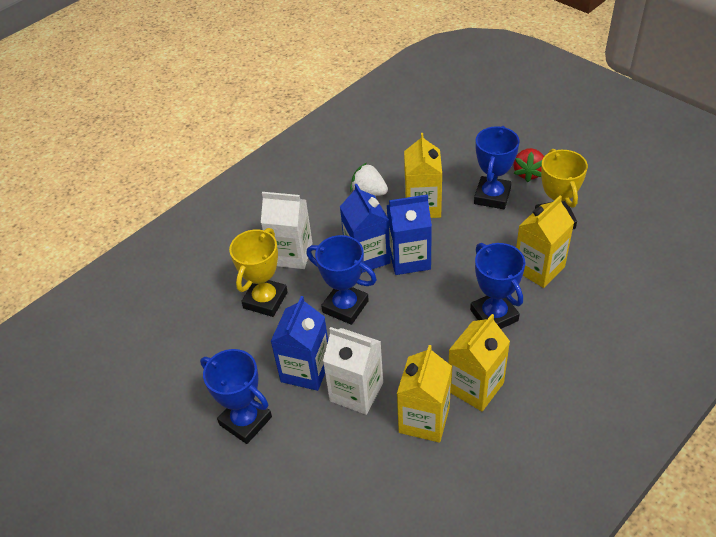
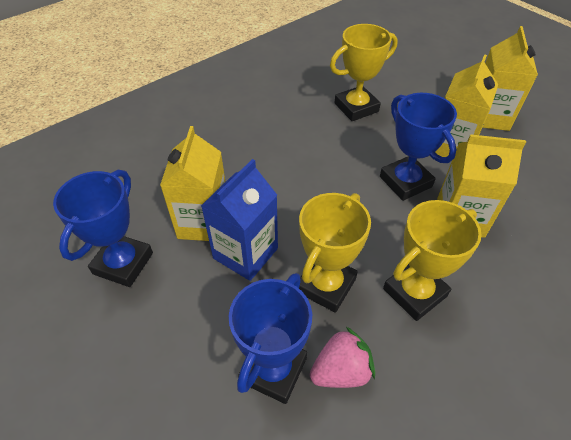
blue carton: 3 -> 1
blue trophy: 4 -> 3
pink strawberry: 0 -> 1
red strawberry: 1 -> 0
white carton: 2 -> 0
white strawberry: 1 -> 0
yellow trophy: 2 -> 3

